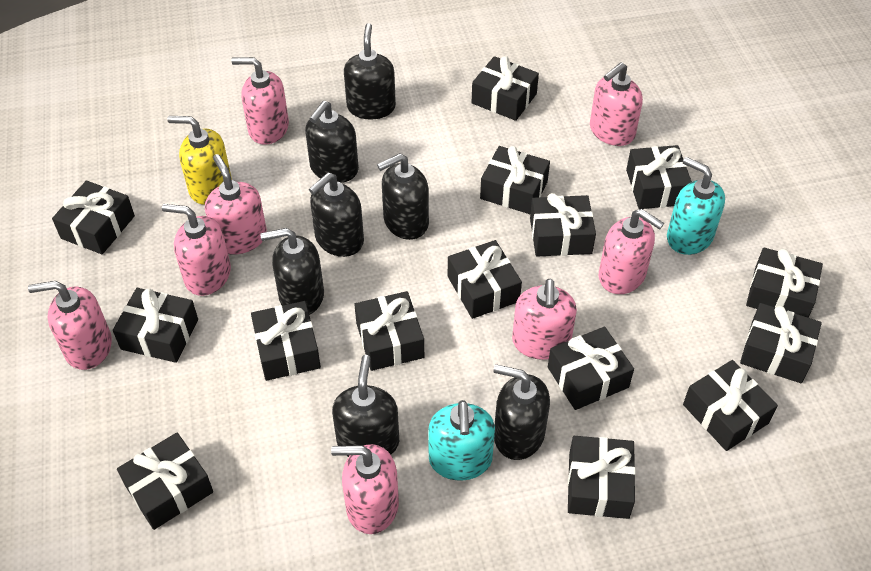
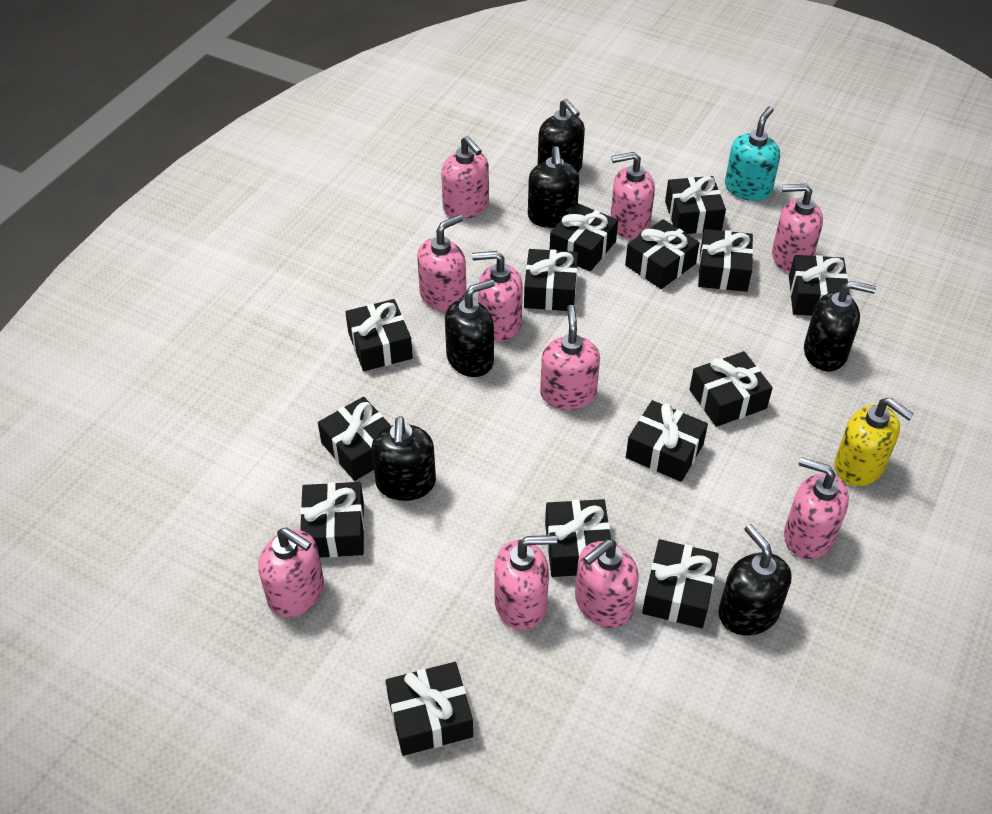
black gift: 15 -> 14
black soap dispenser: 7 -> 6
pink soap dispenser: 8 -> 10
turquoise soap dispenser: 2 -> 1

